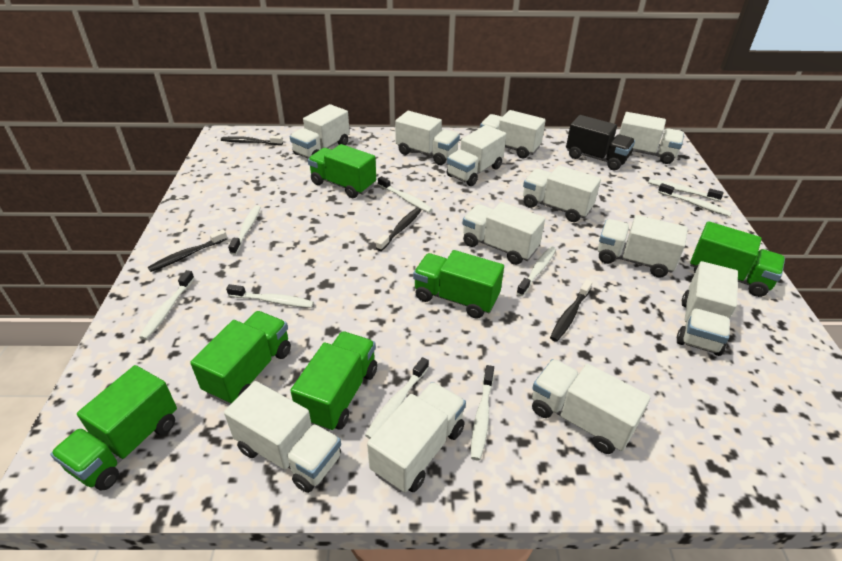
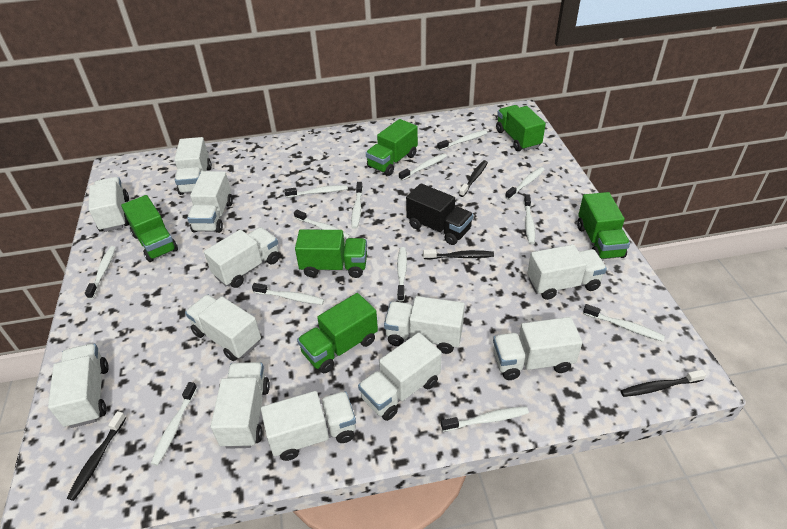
white toothbrush: 9 -> 13

